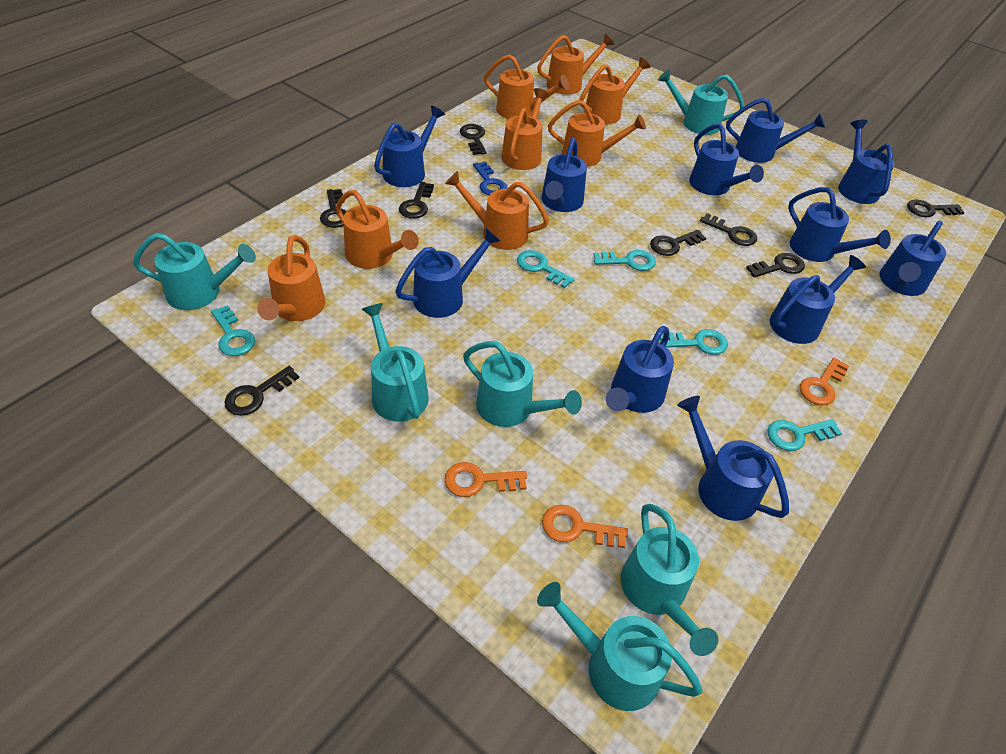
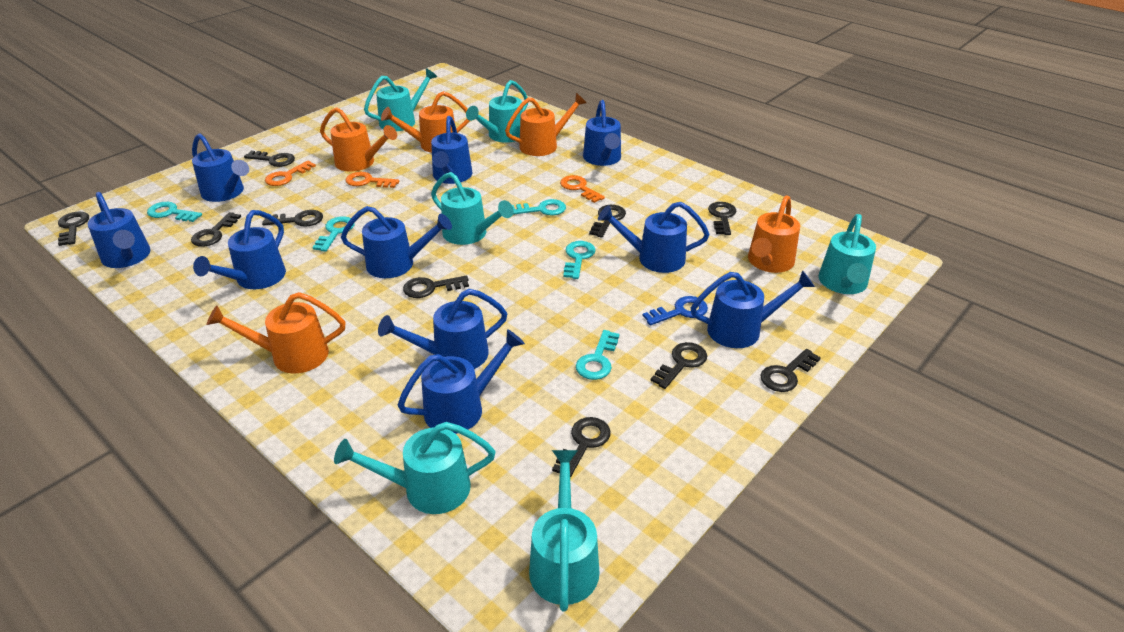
black key: 8 -> 10
blue watering can: 11 -> 10
orange watering can: 8 -> 5

